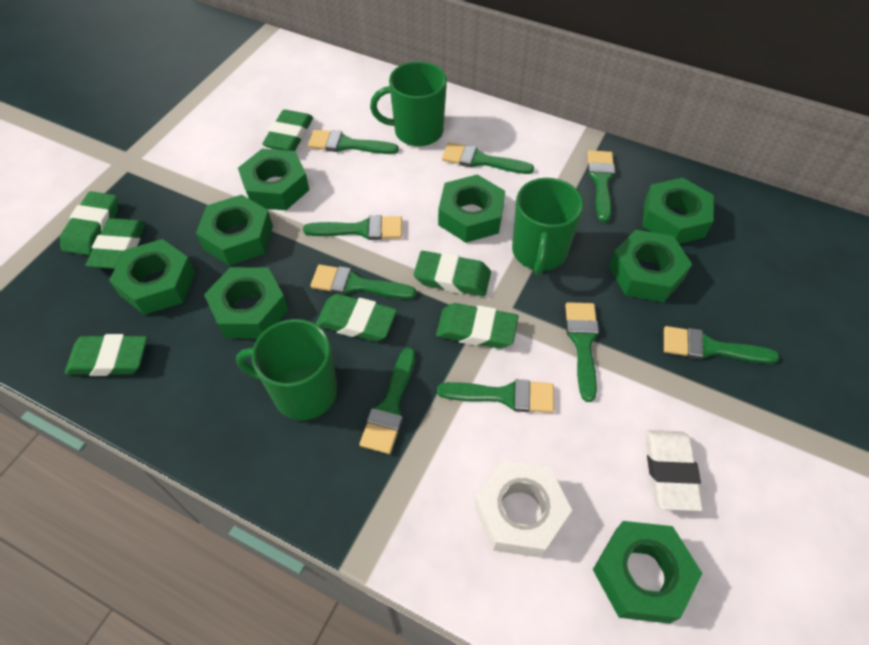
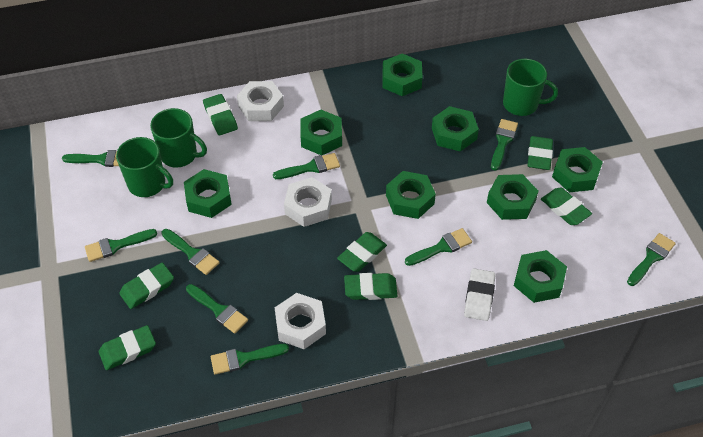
white nut: 1 -> 3

